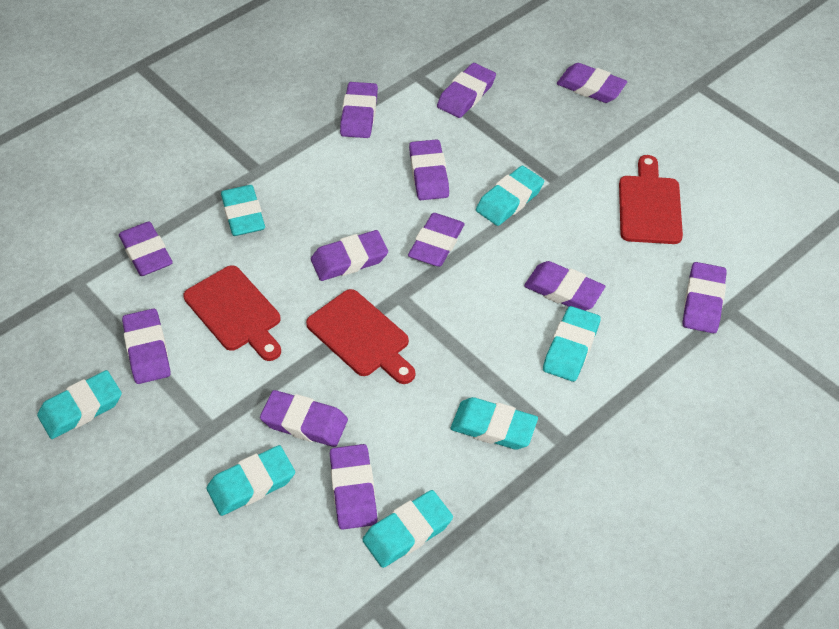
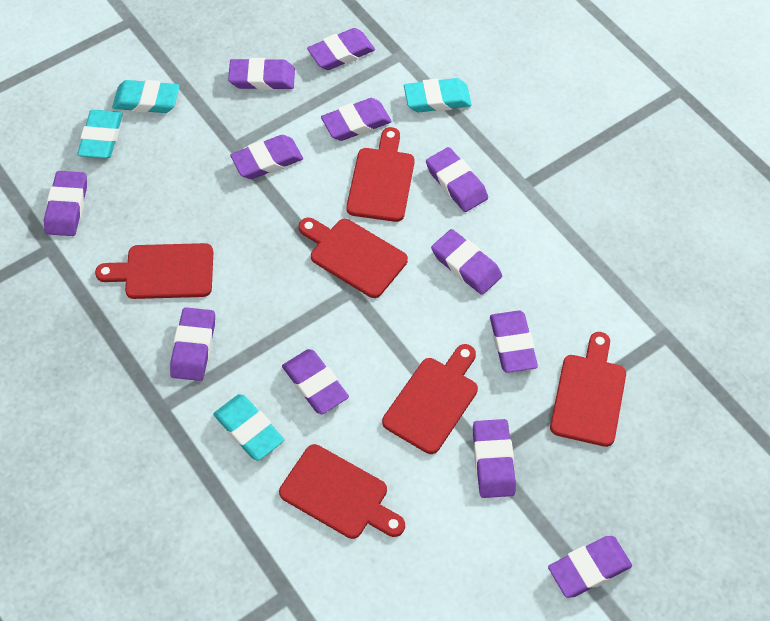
red cutting board: 3 -> 6
turquoise eraser: 7 -> 4

